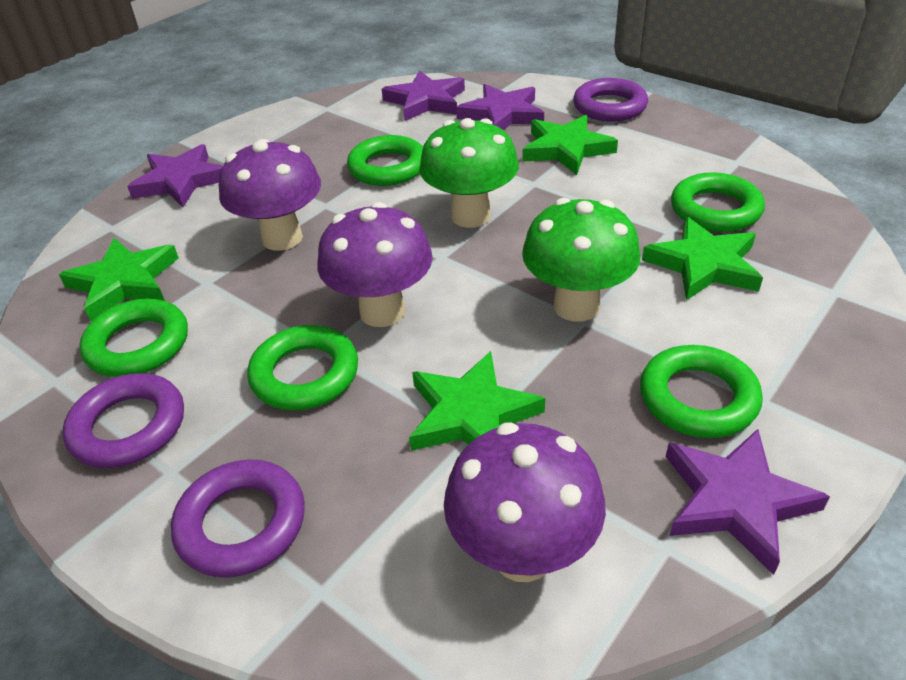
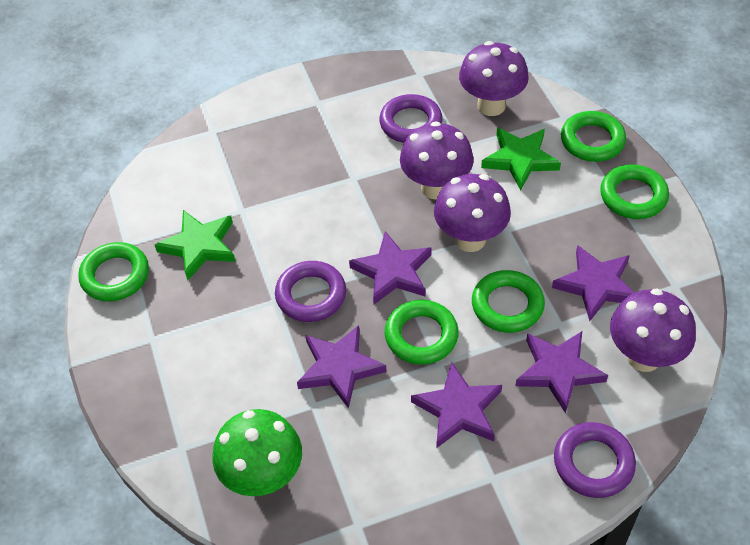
green mushroom: 2 -> 1
green star: 4 -> 2
purple mushroom: 3 -> 4
purple star: 4 -> 5

